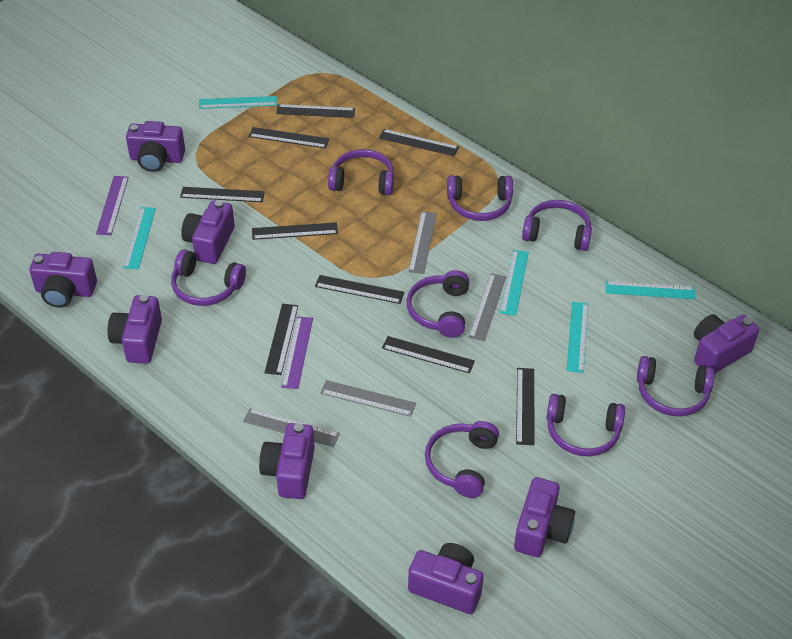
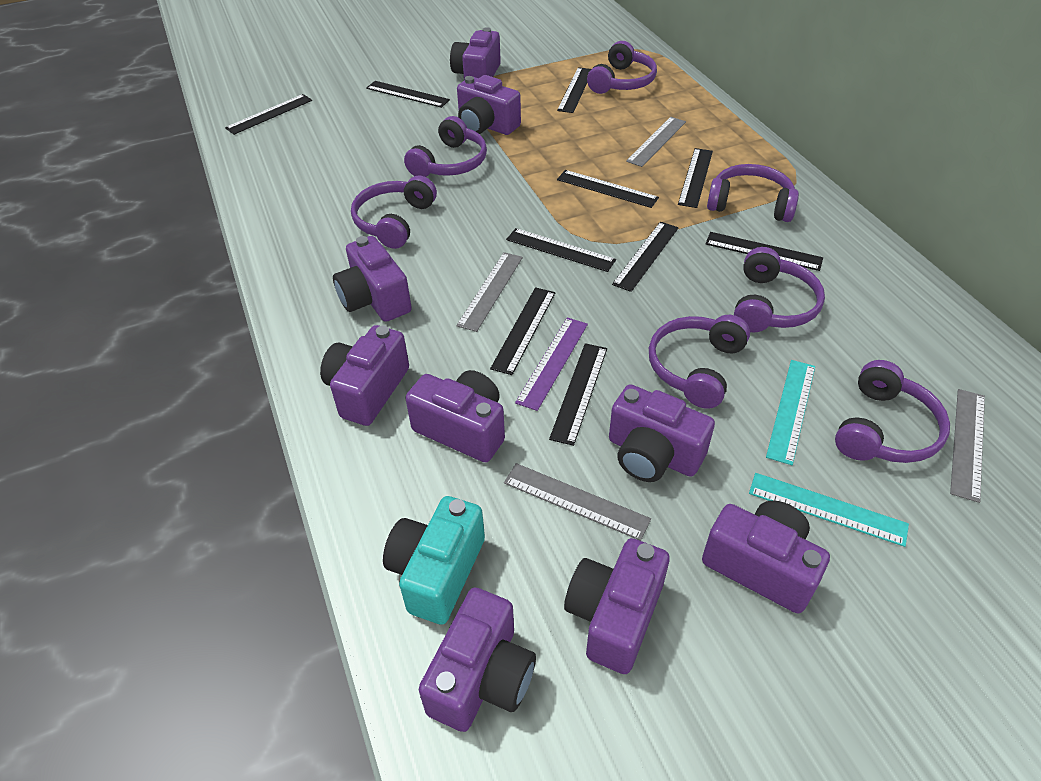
black ruler: 9 -> 10
purple camera: 8 -> 9
purple headphones: 8 -> 7
purple ruler: 2 -> 1
turquoise camera: 0 -> 1
turquoise ruler: 5 -> 2

